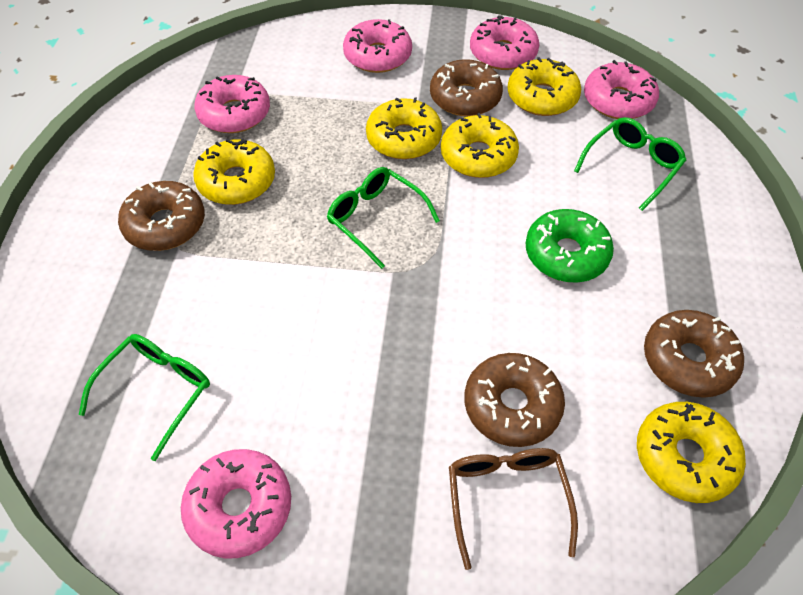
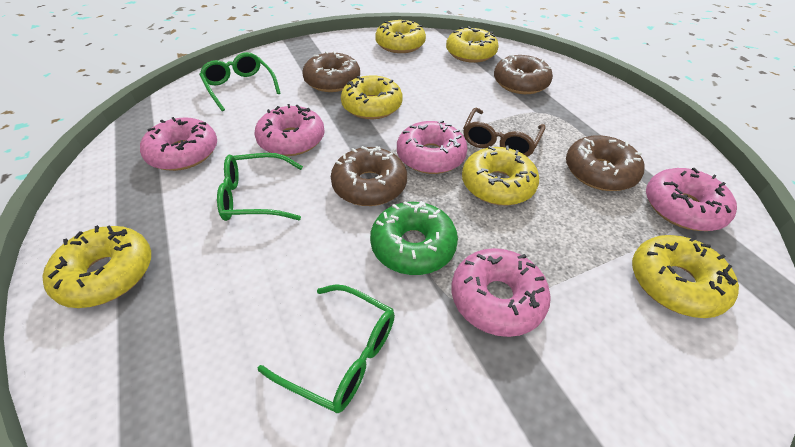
yellow donut: 5 -> 6

